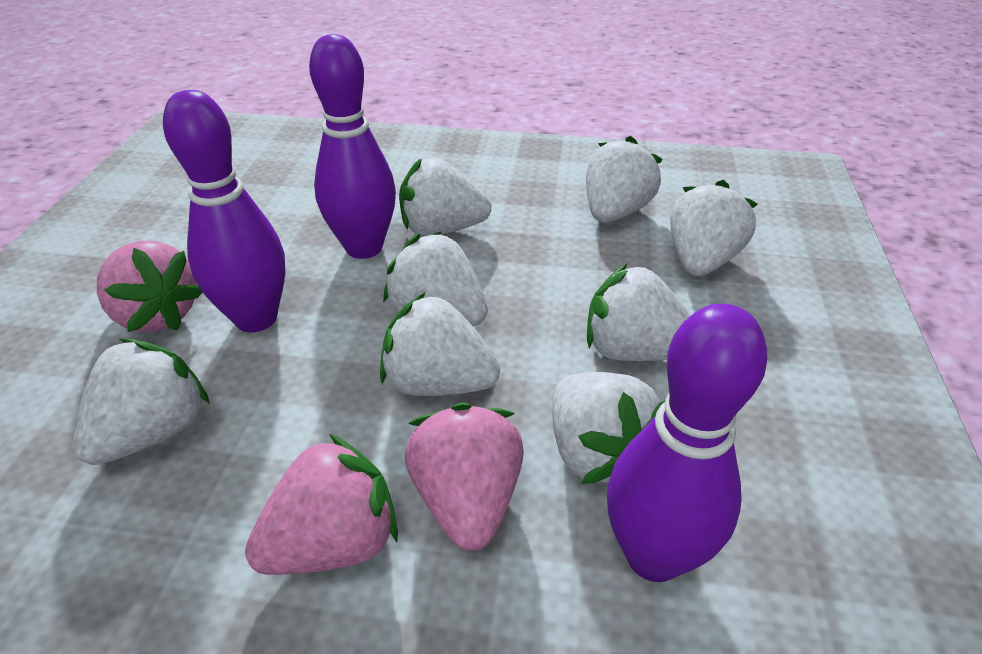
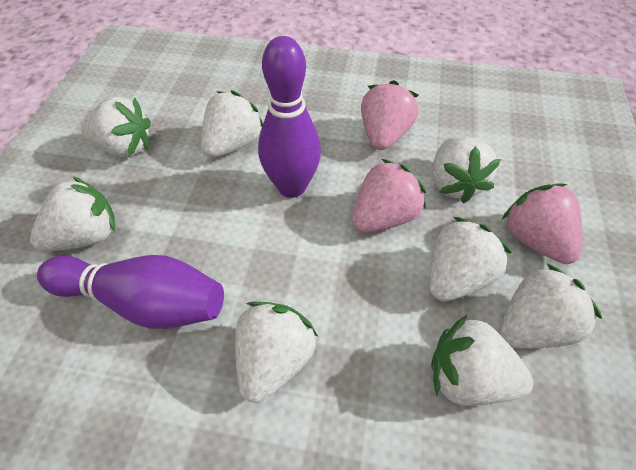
purple bowling pin: 3 -> 2

